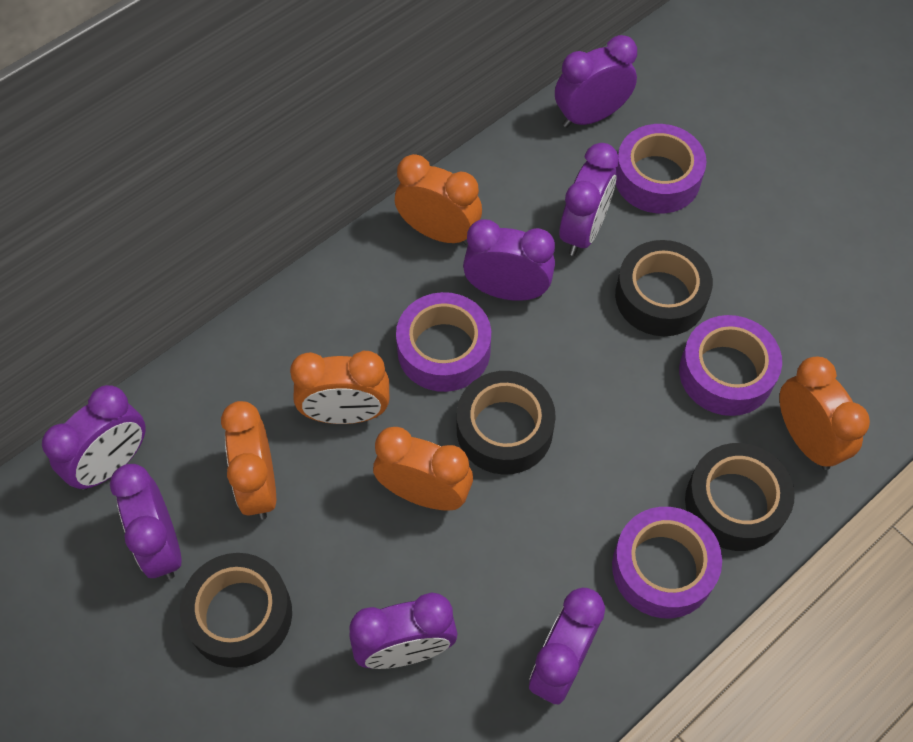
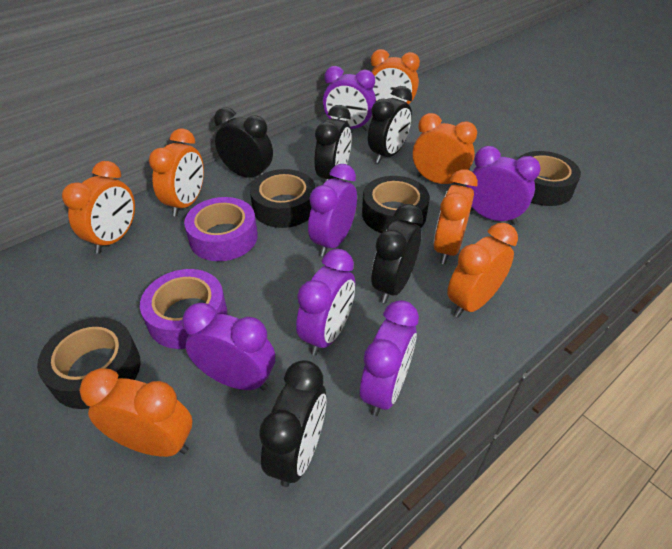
black clock: 0 -> 5
orange clock: 5 -> 7
purple clock: 7 -> 6
purple tape: 4 -> 2

